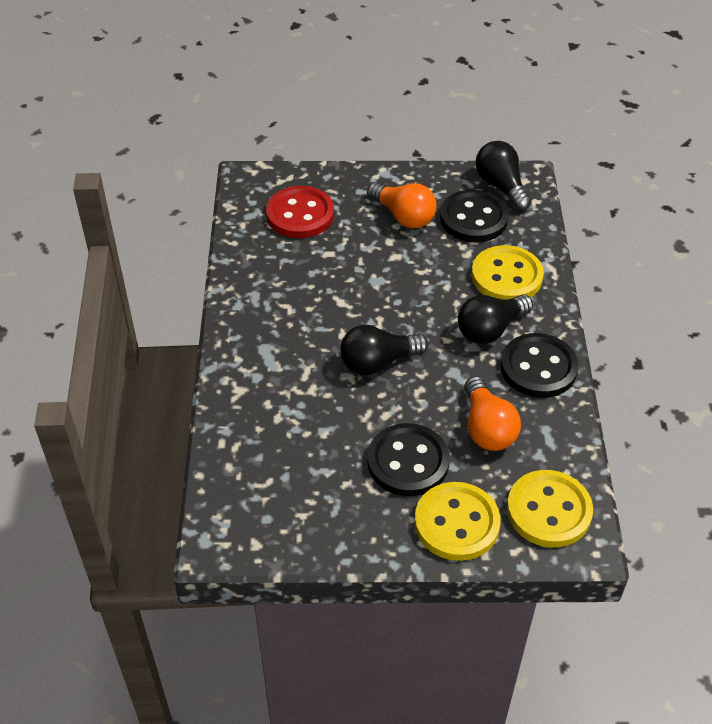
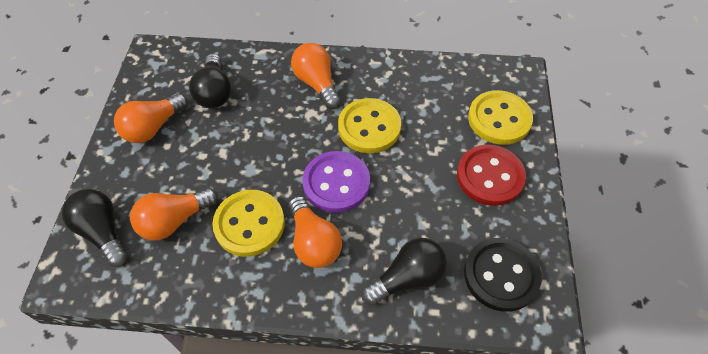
black button: 3 -> 1
orange light bulb: 2 -> 4
purple button: 0 -> 1

